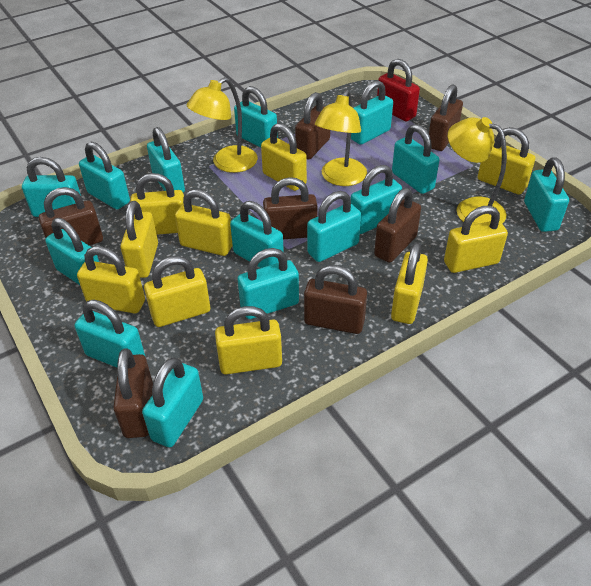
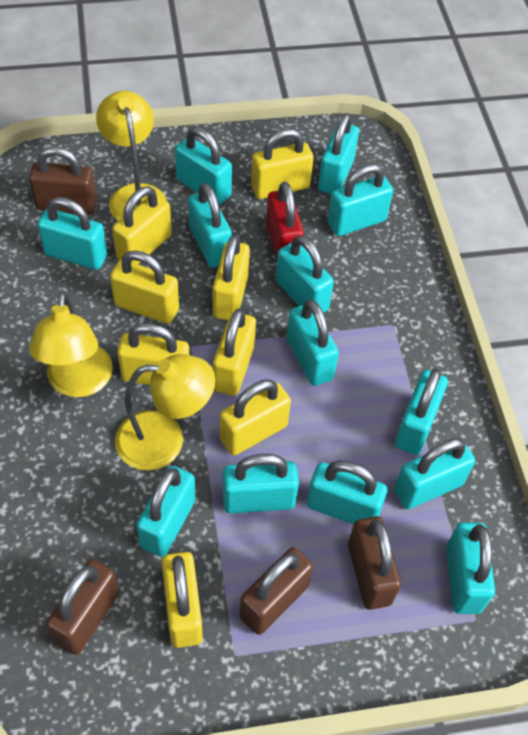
brown padlock: 7 -> 4
turquoise padlock: 14 -> 13
yellow padlock: 10 -> 8

